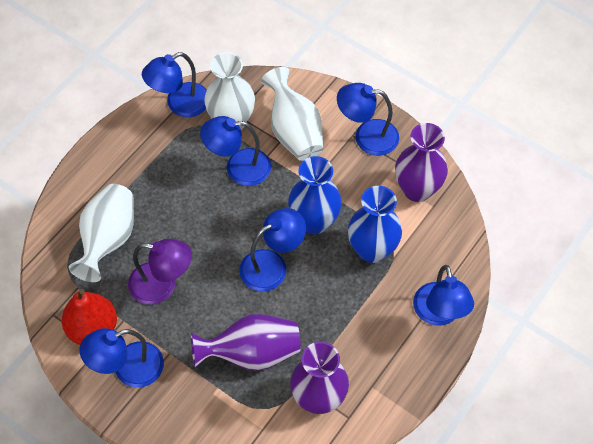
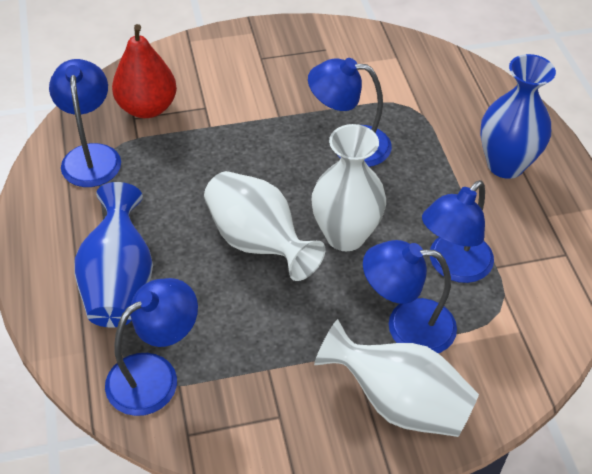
blue lamp: 6 -> 5
purple lamp: 1 -> 0
purple vase: 3 -> 0

